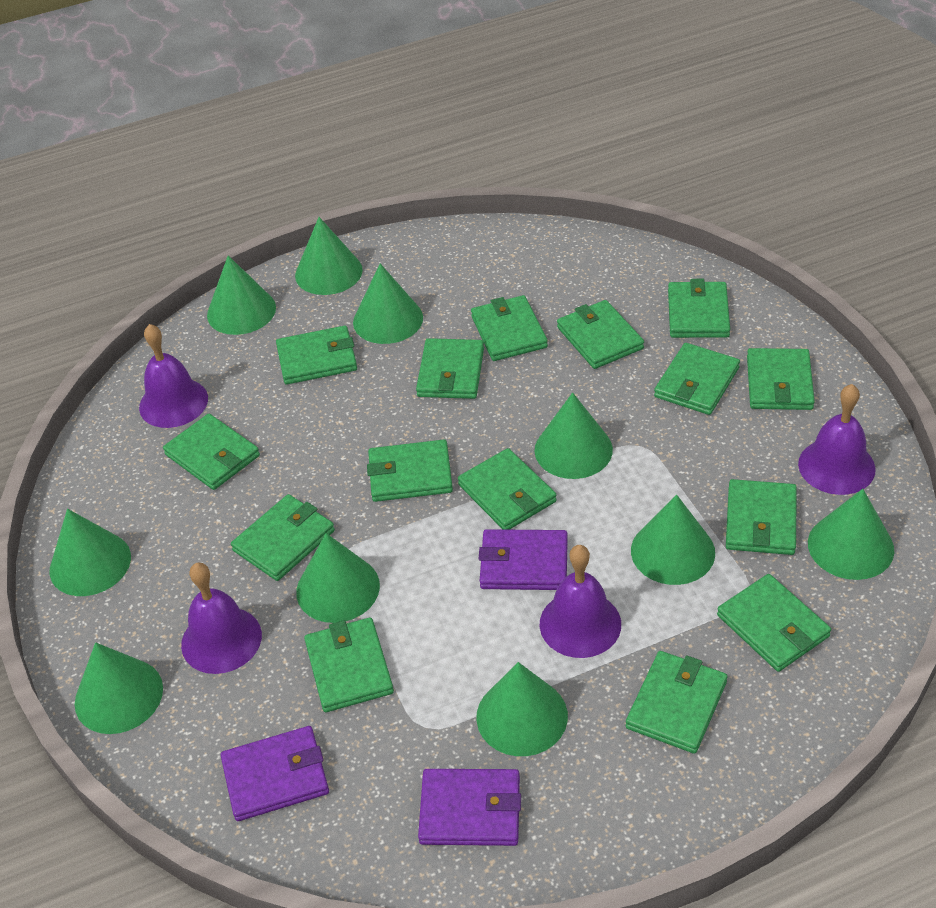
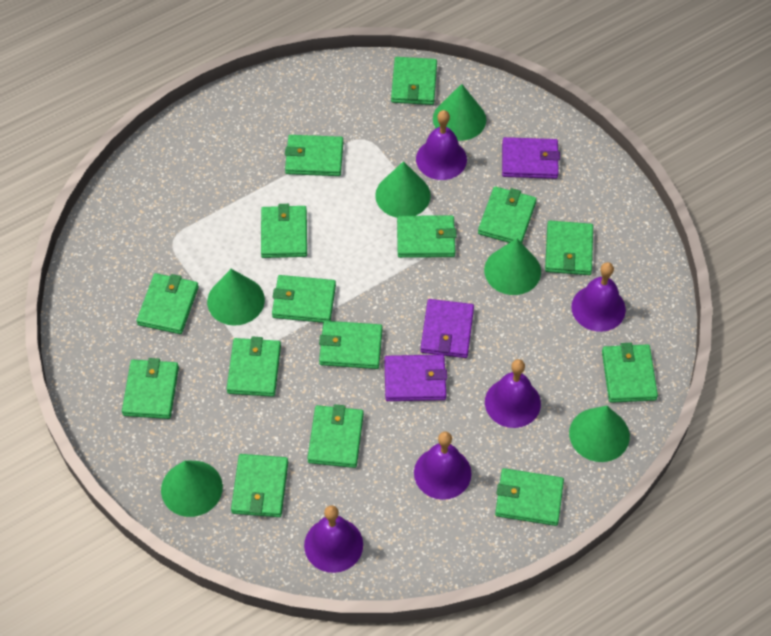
green cone: 10 -> 6
purple bell: 4 -> 5

